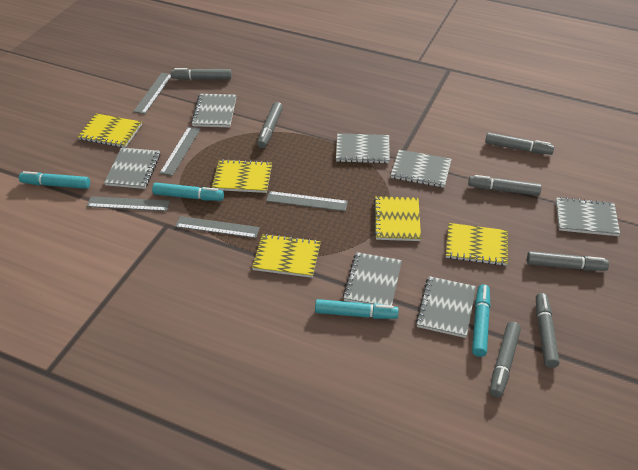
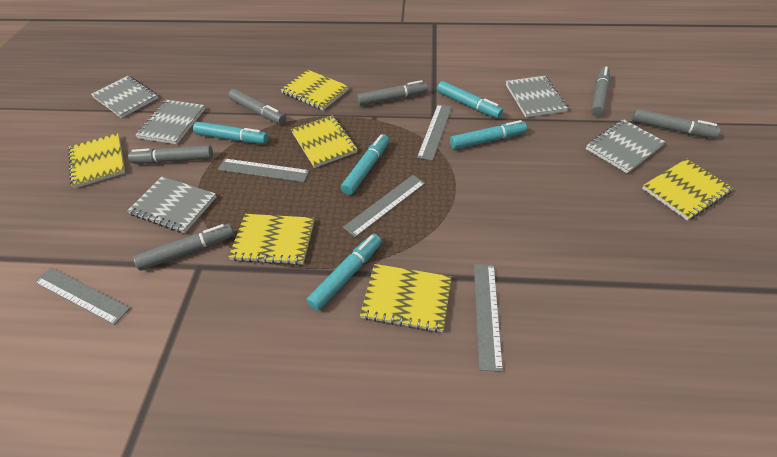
grey marker: 7 -> 6
grey notebook: 7 -> 5
turquoise marker: 4 -> 5
yellow notebook: 5 -> 6

